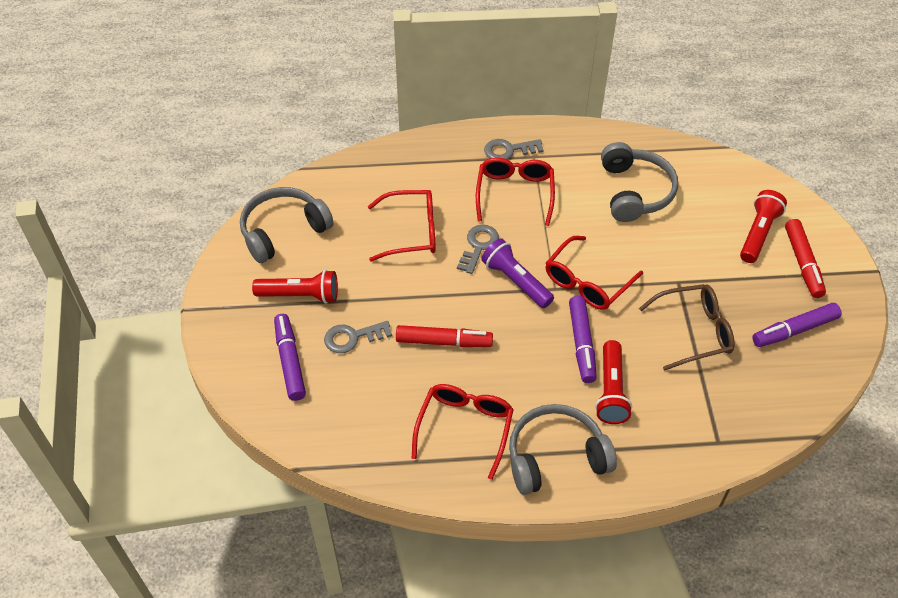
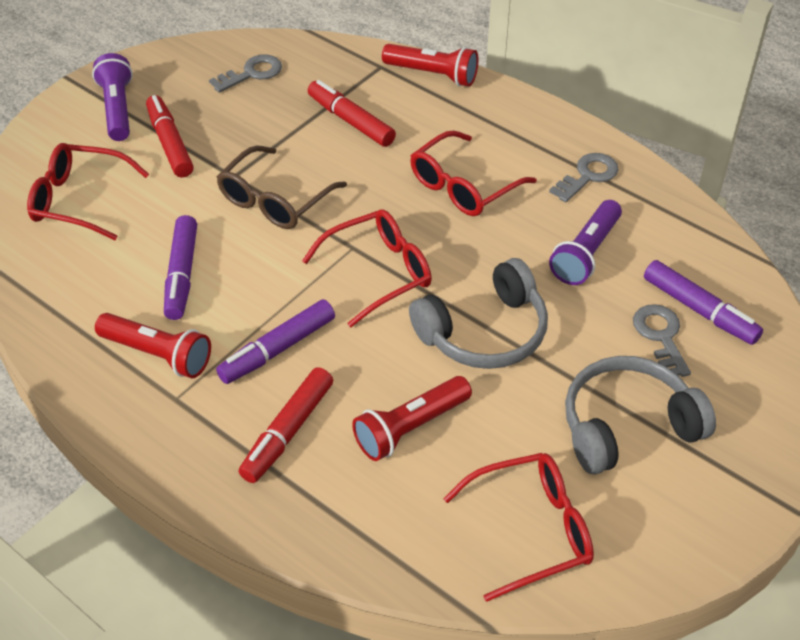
grey headphones: 3 -> 2
purple flashlight: 1 -> 2
red marker: 2 -> 3

